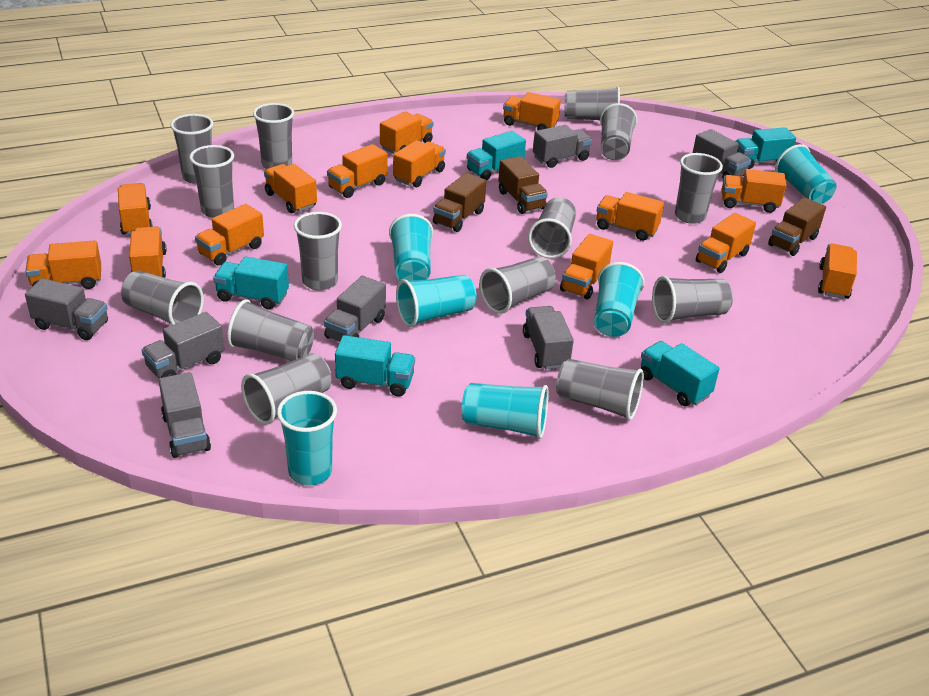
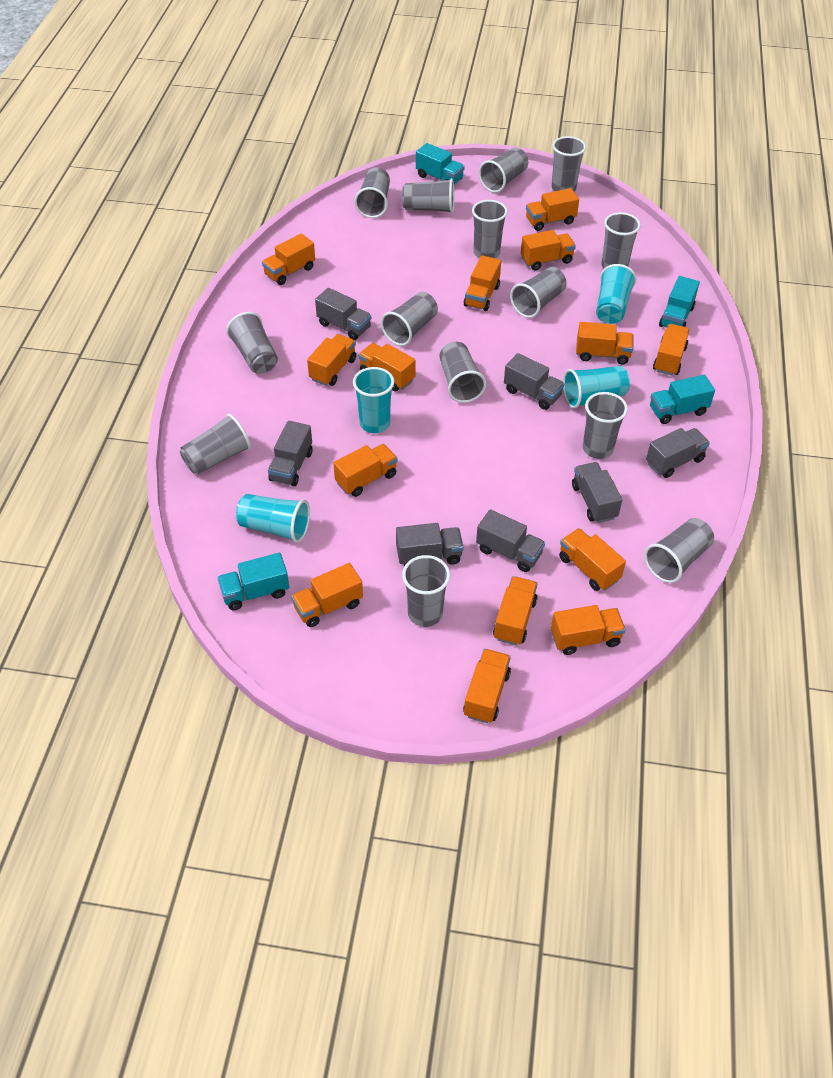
brown truck: 3 -> 0
turquoise cup: 6 -> 4
turquoise truck: 5 -> 4

